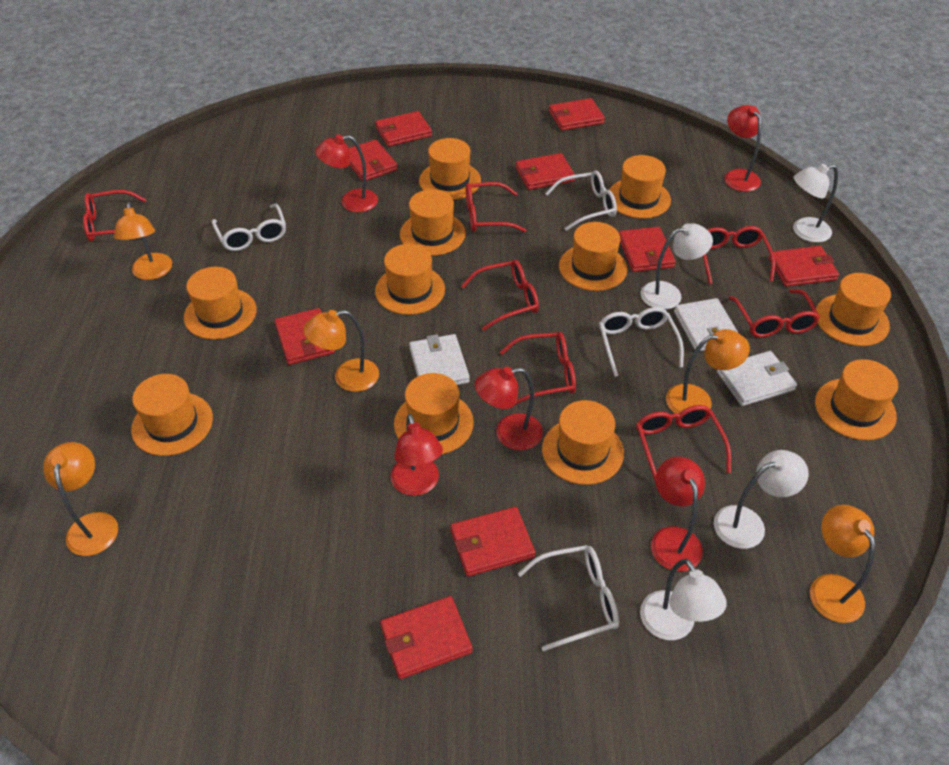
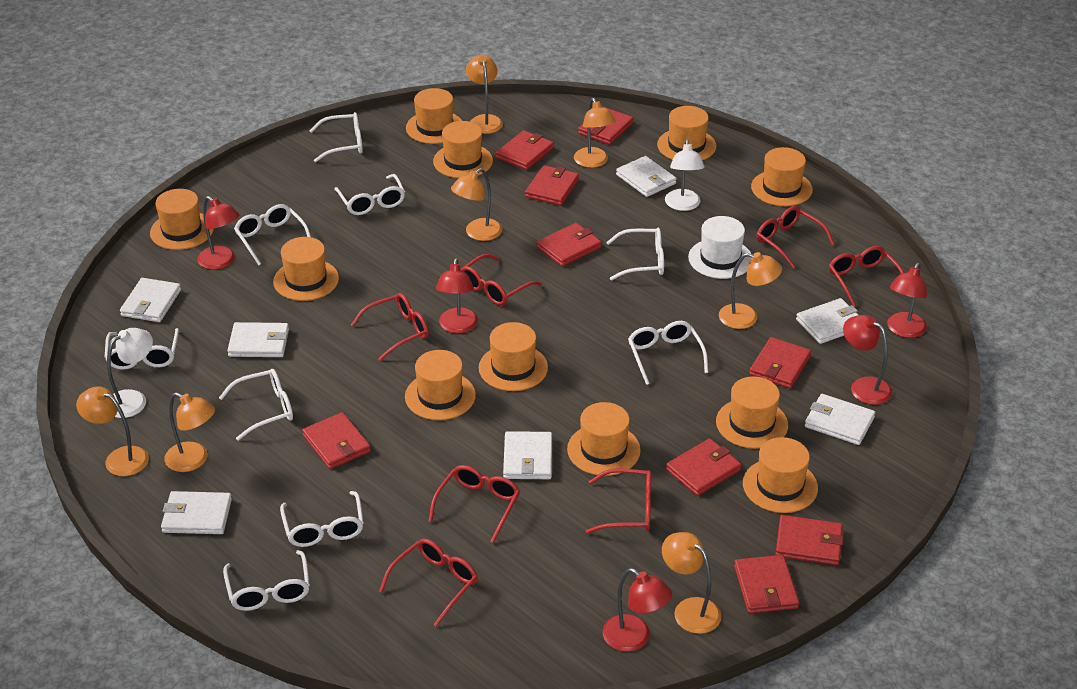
orange lamp: 5 -> 7
white glasses: 4 -> 9
white hat: 0 -> 1
white lamp: 4 -> 2
white wallet: 3 -> 7

